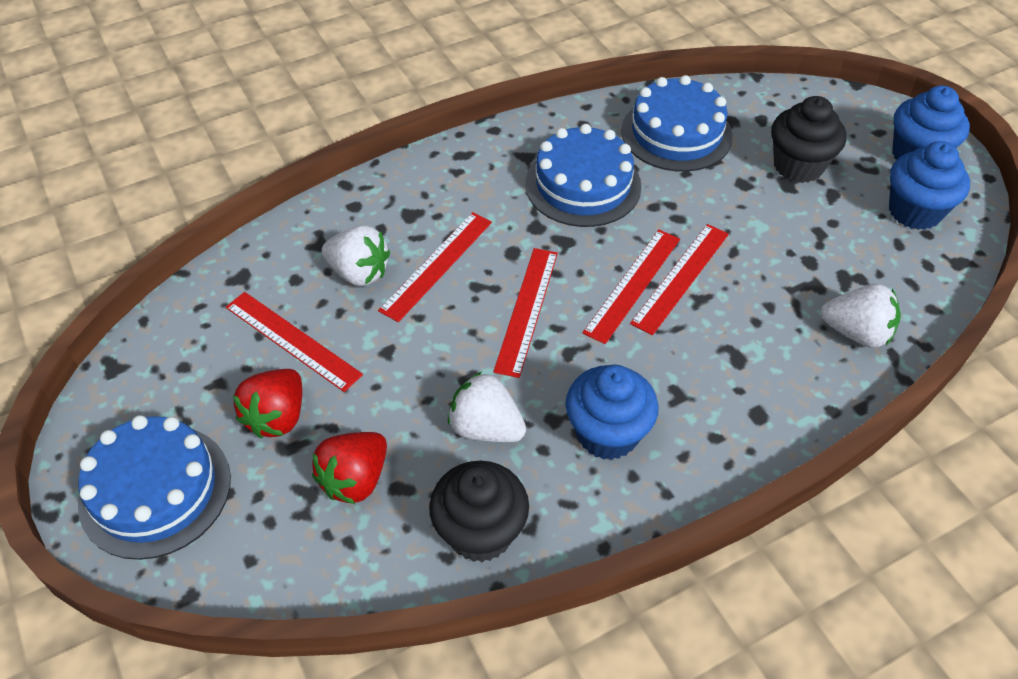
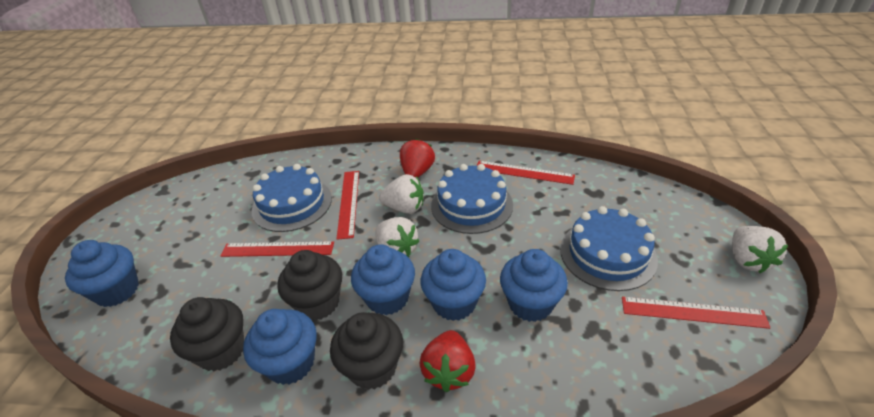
black cupcake: 2 -> 3
blue cupcake: 3 -> 5
red ruler: 5 -> 4

